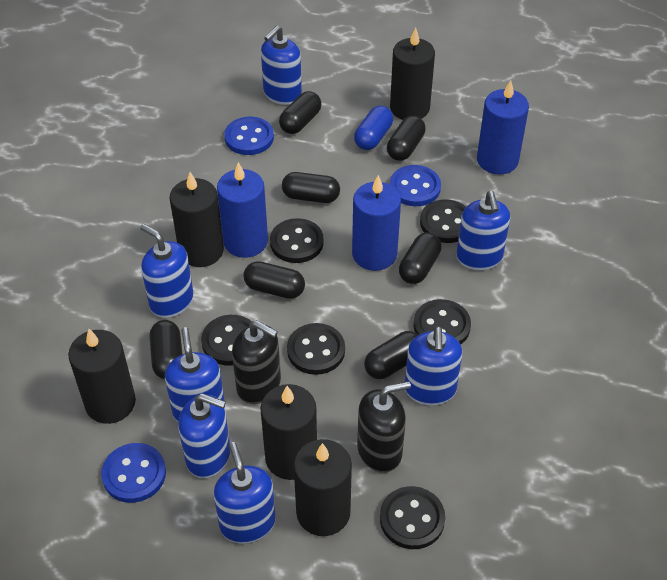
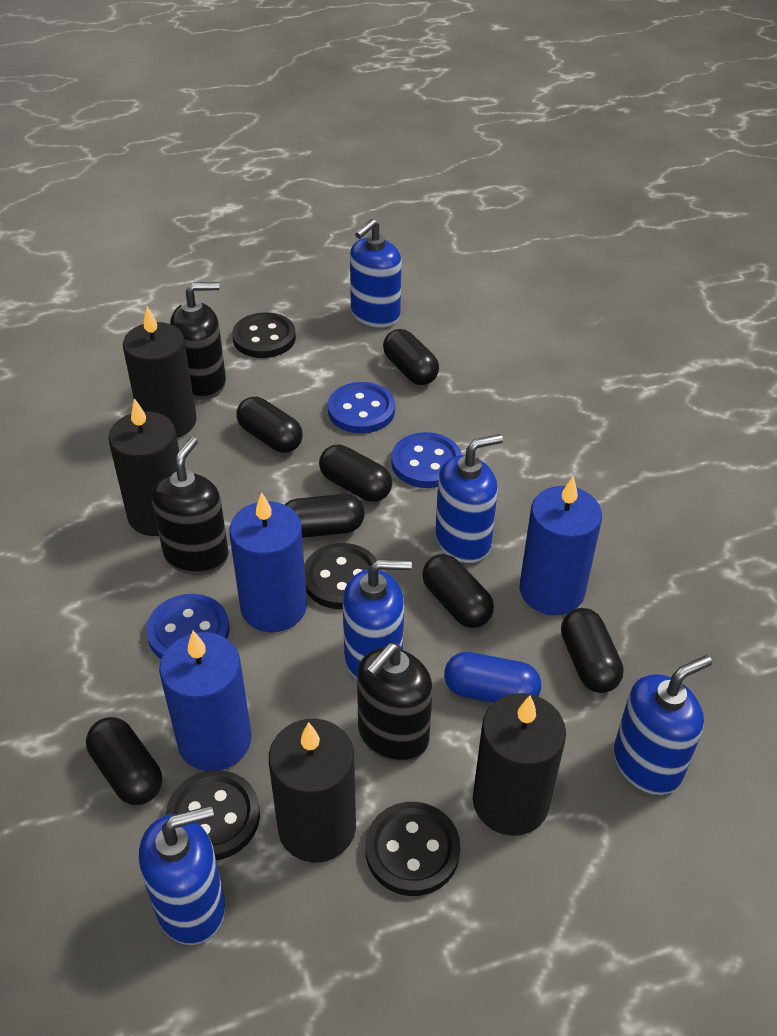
black button: 6 -> 4
black candle: 5 -> 4
black soap dispenser: 2 -> 3
blue soap dispenser: 7 -> 5

